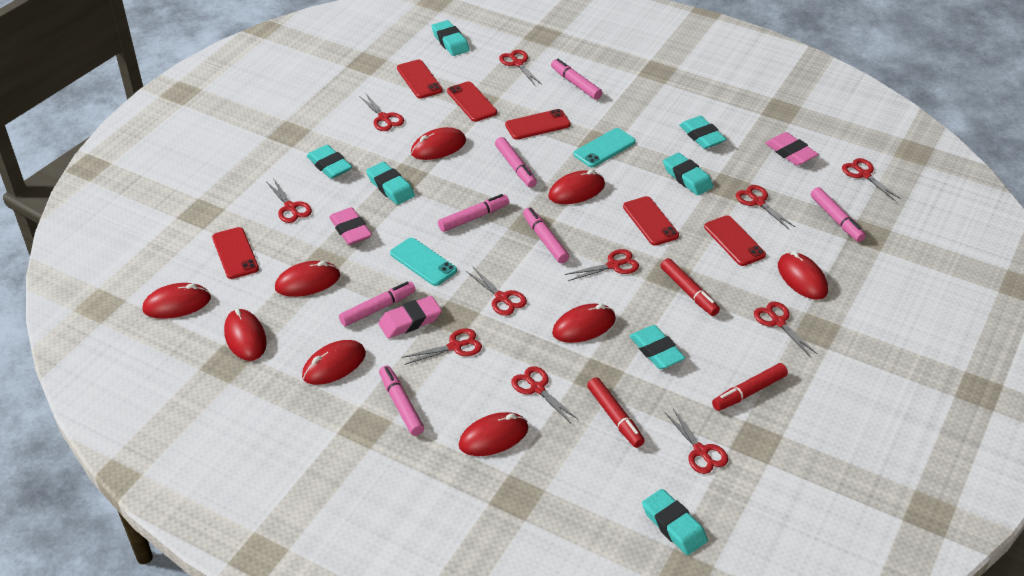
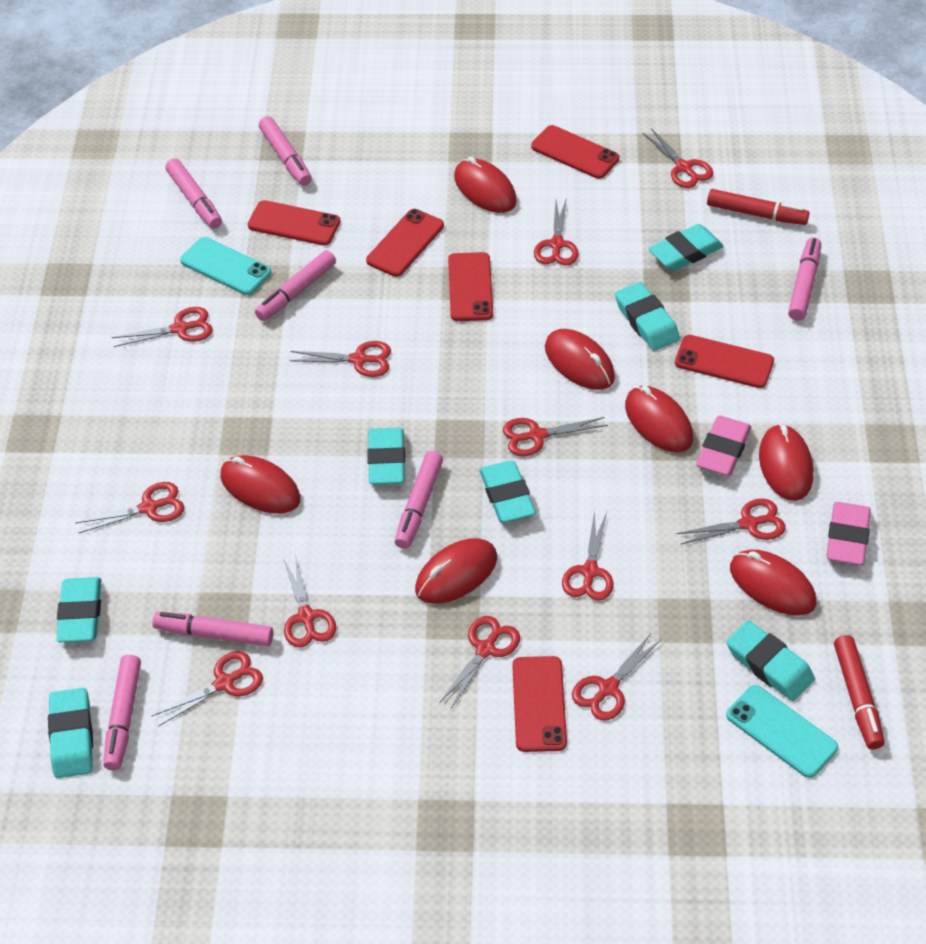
pink eraser: 3 -> 2
red marker: 3 -> 2
red mouse: 9 -> 7
red scissors: 11 -> 12

